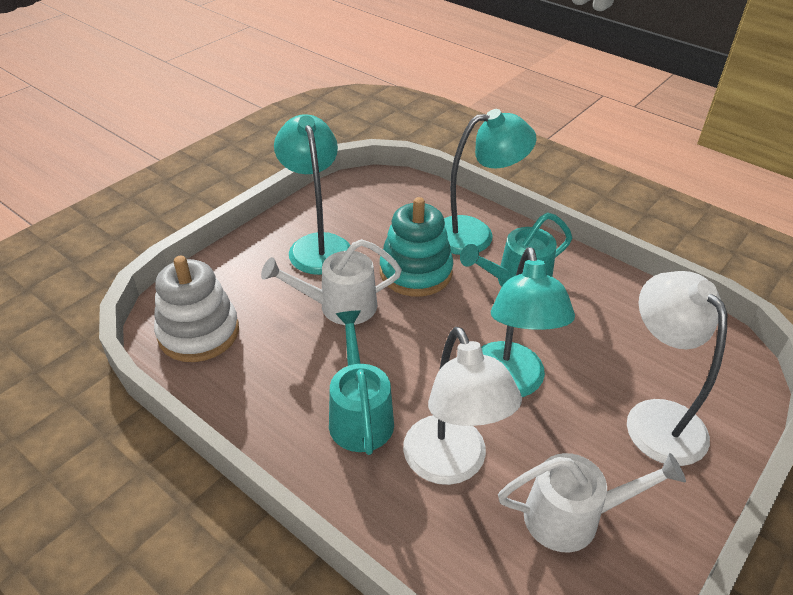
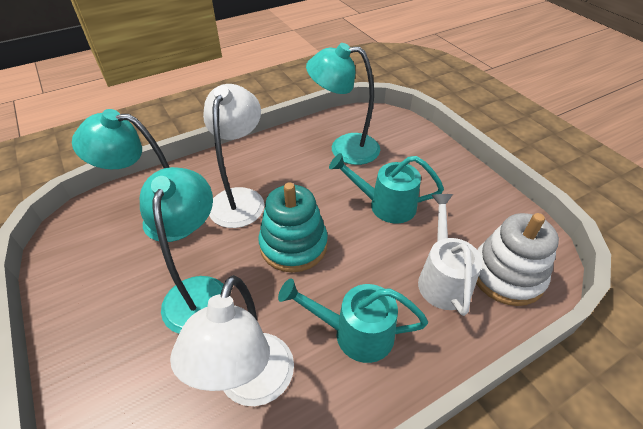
white watering can: 2 -> 1

